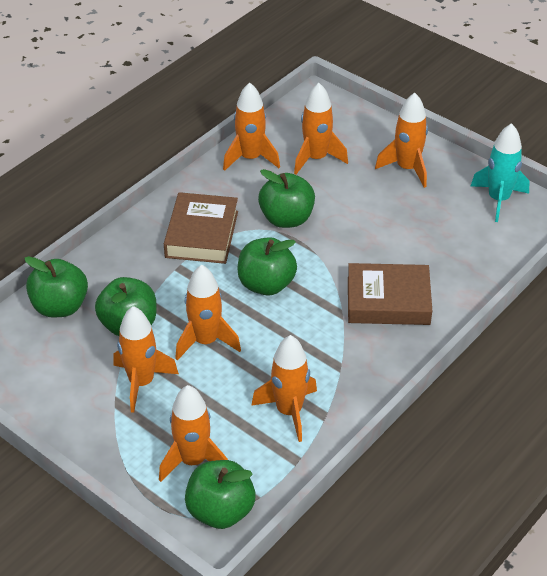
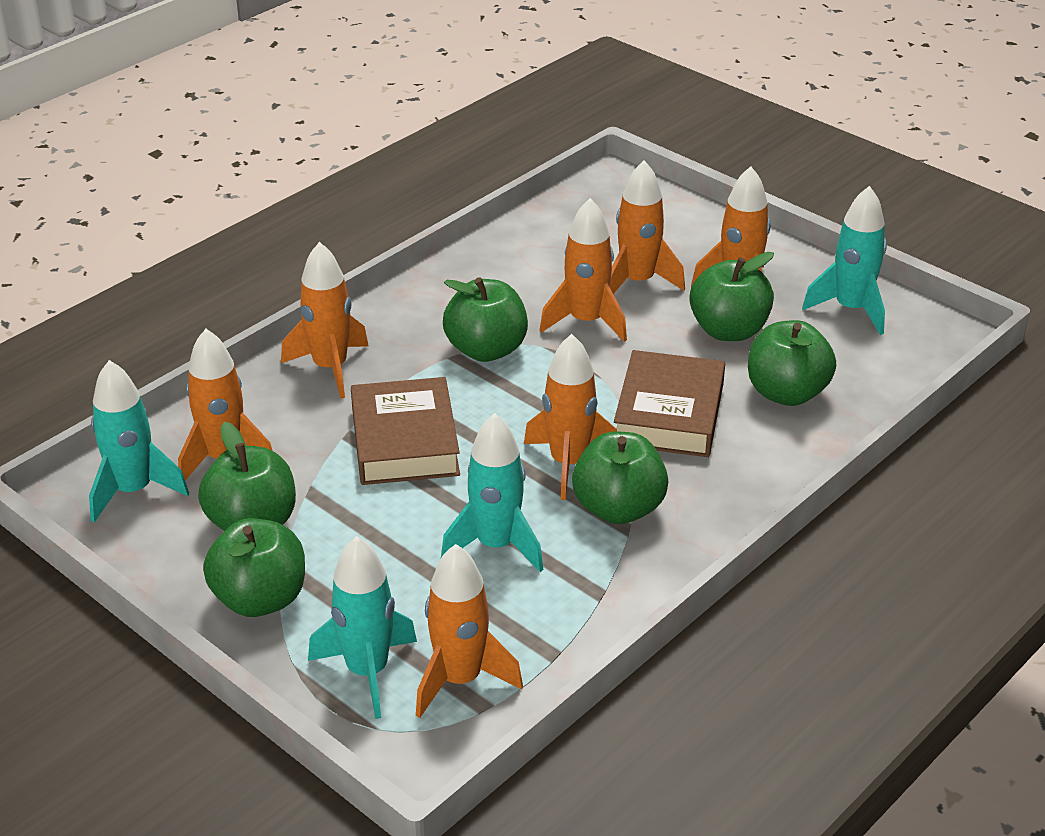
green apple: 5 -> 6
turquoise rocket: 1 -> 4

